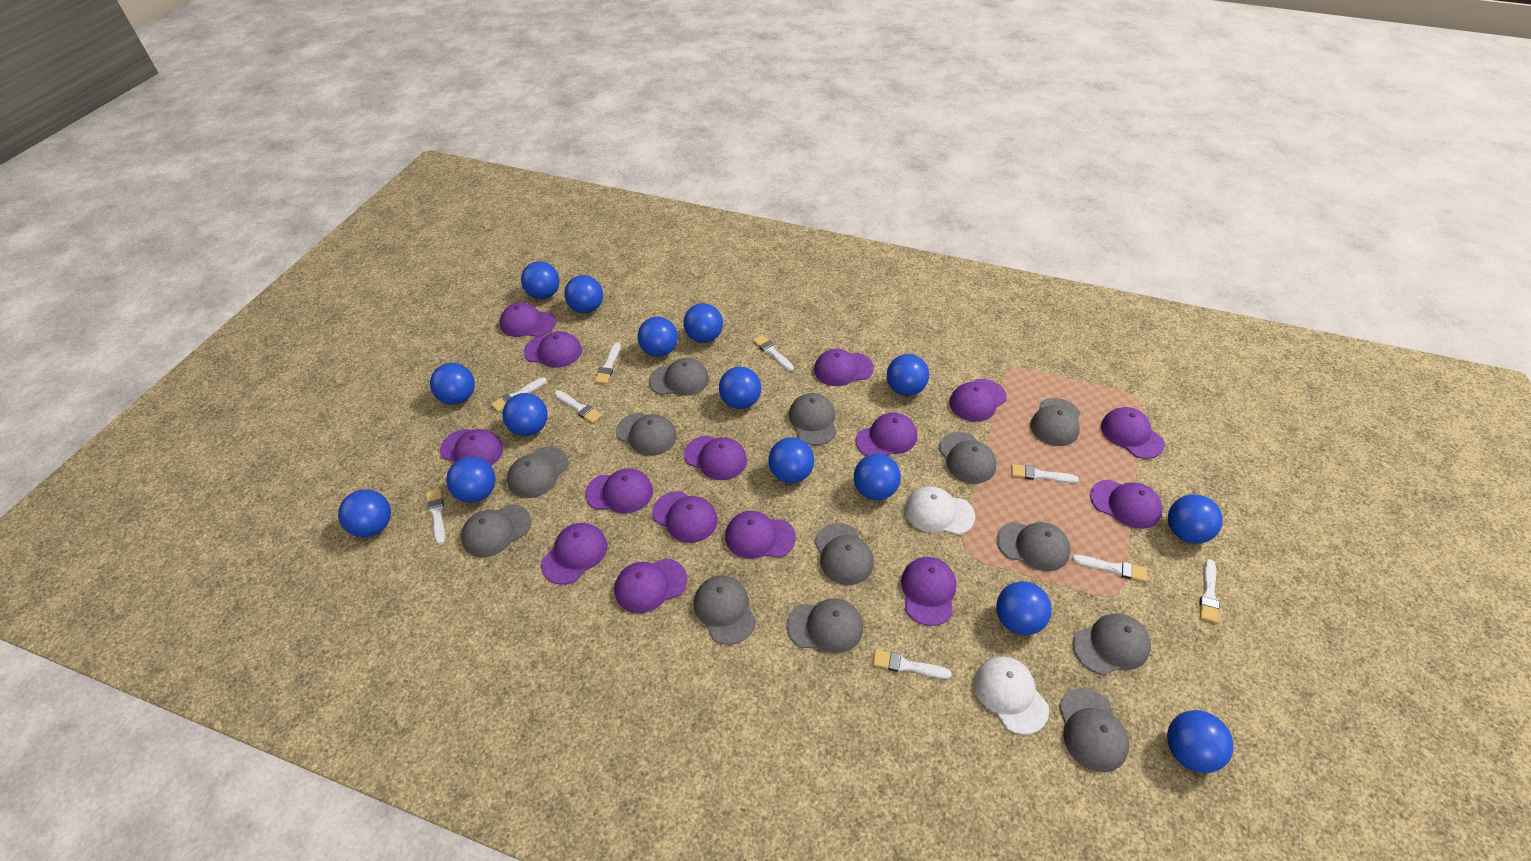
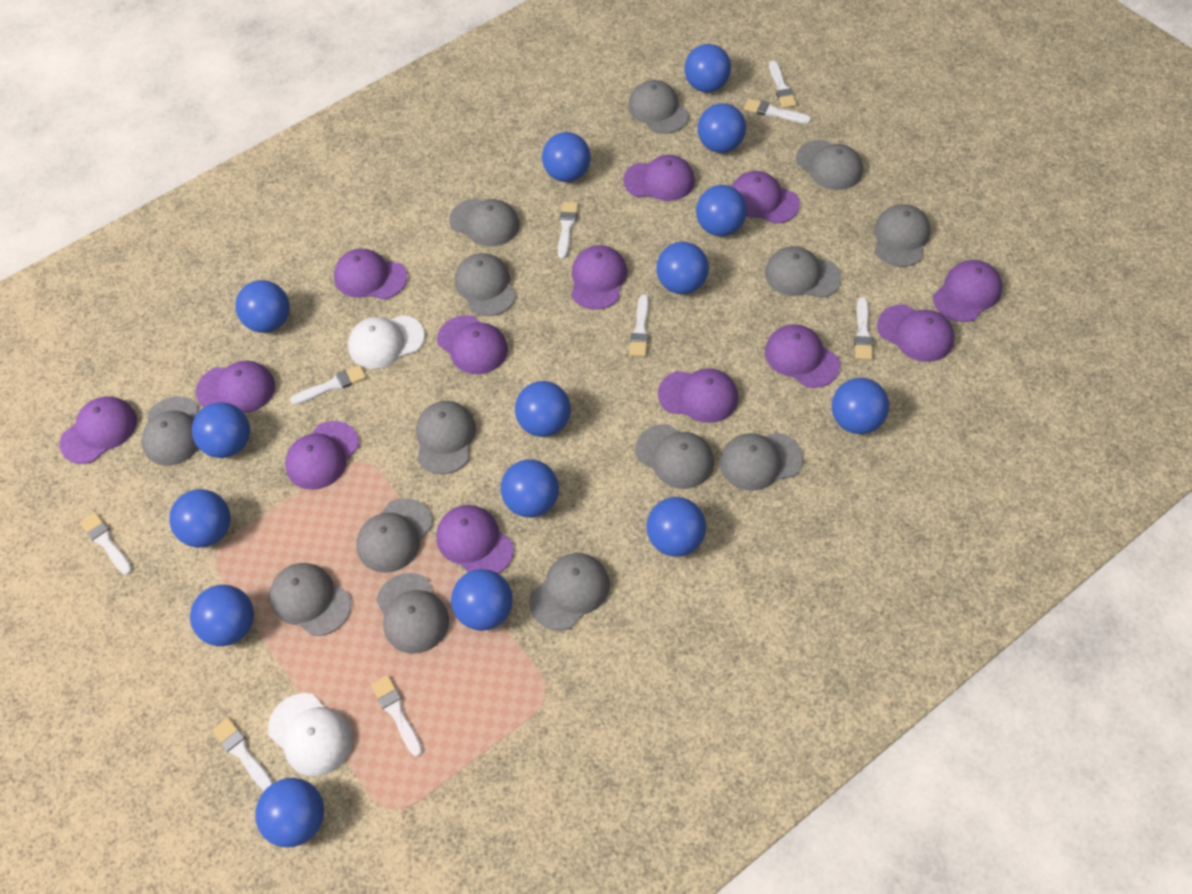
grey cap: 13 -> 14
purple cap: 15 -> 13

